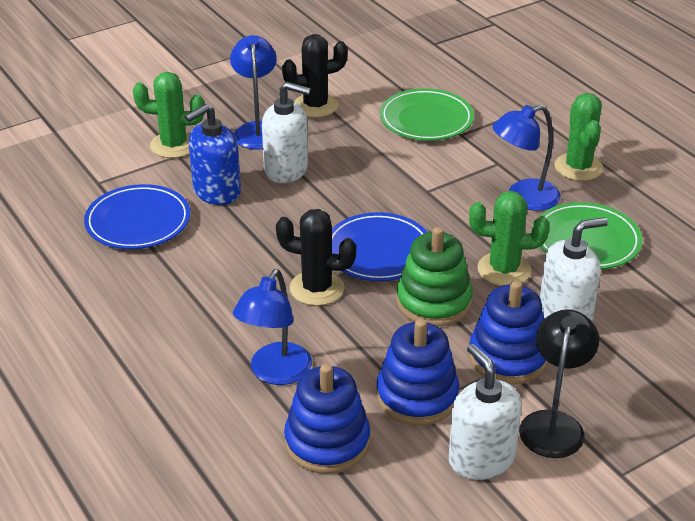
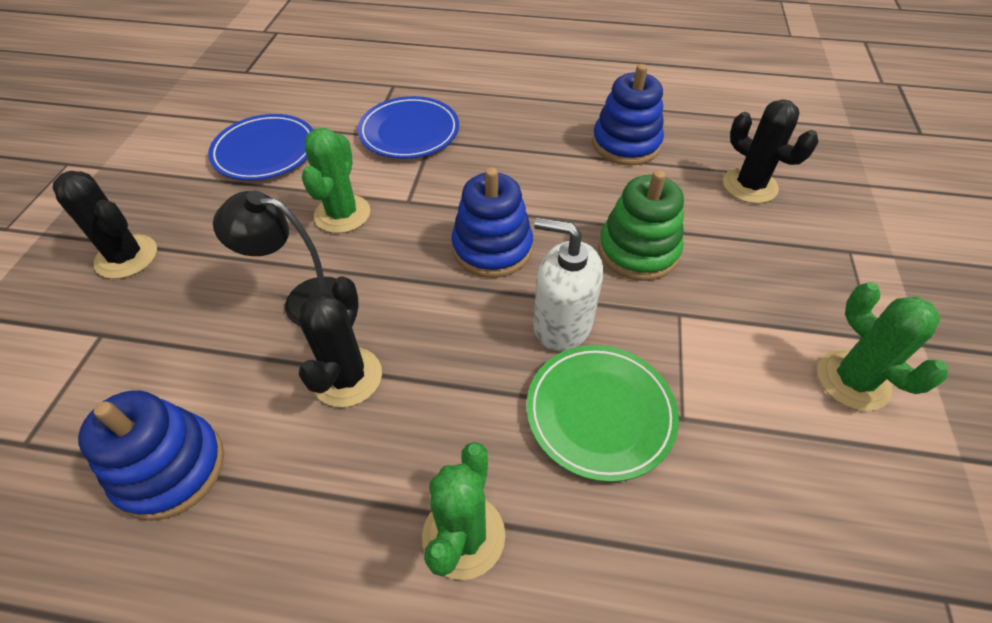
black cactus: 2 -> 3
blue lamp: 3 -> 0
blue soap dispenser: 1 -> 0
green plate: 2 -> 1
white soap dispenser: 3 -> 1

